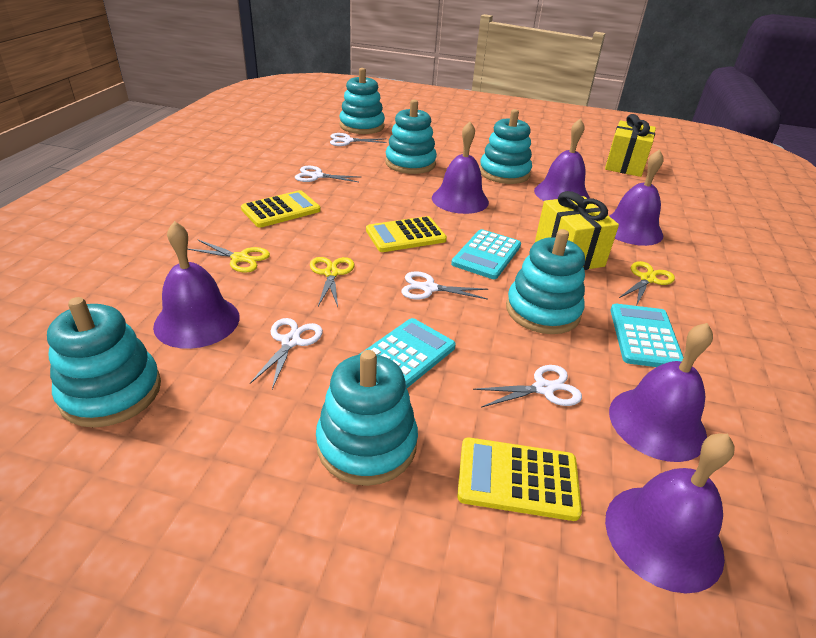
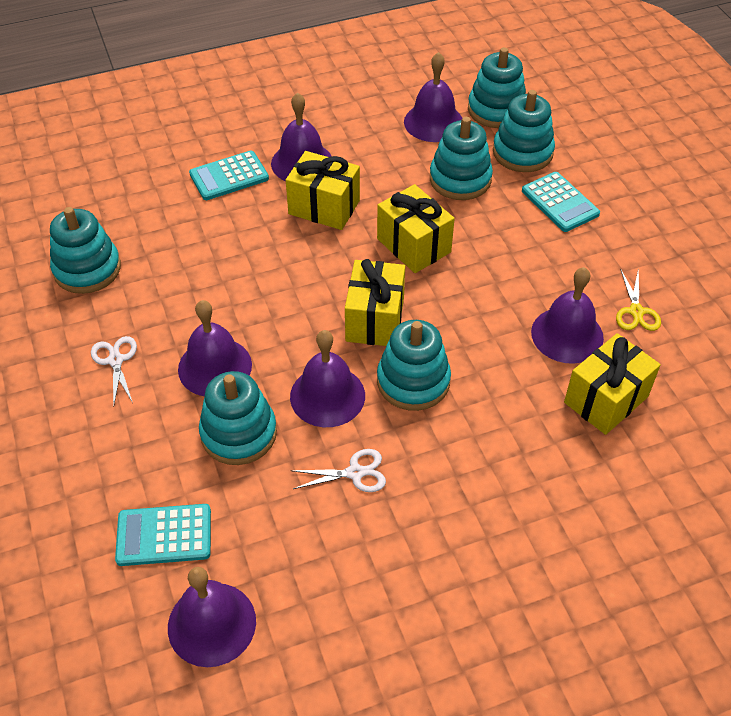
white scissors: 5 -> 2
yellow calculator: 3 -> 0
yellow gift: 2 -> 4
yellow scissors: 3 -> 1

